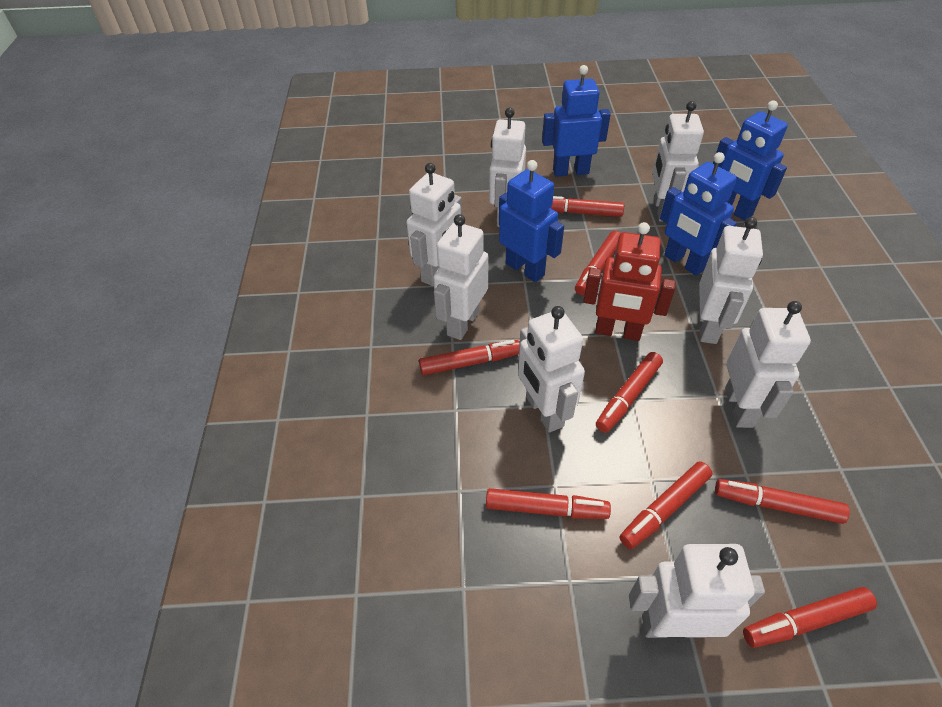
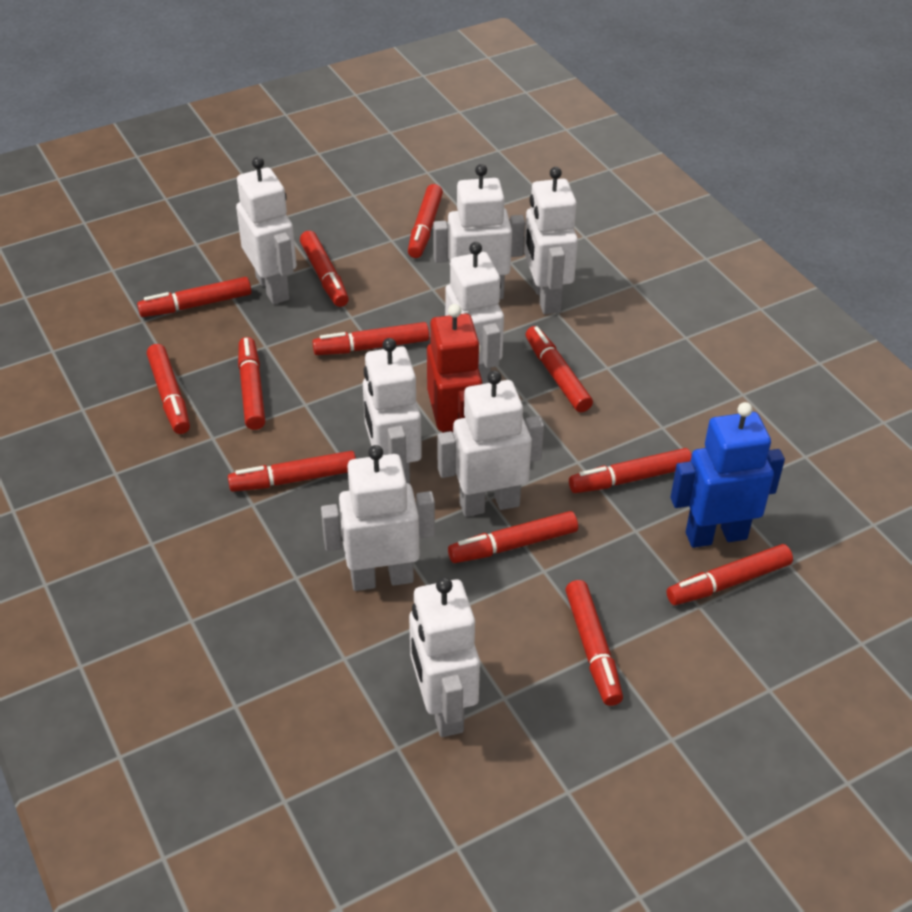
blue robot: 4 -> 1
red marker: 8 -> 12

